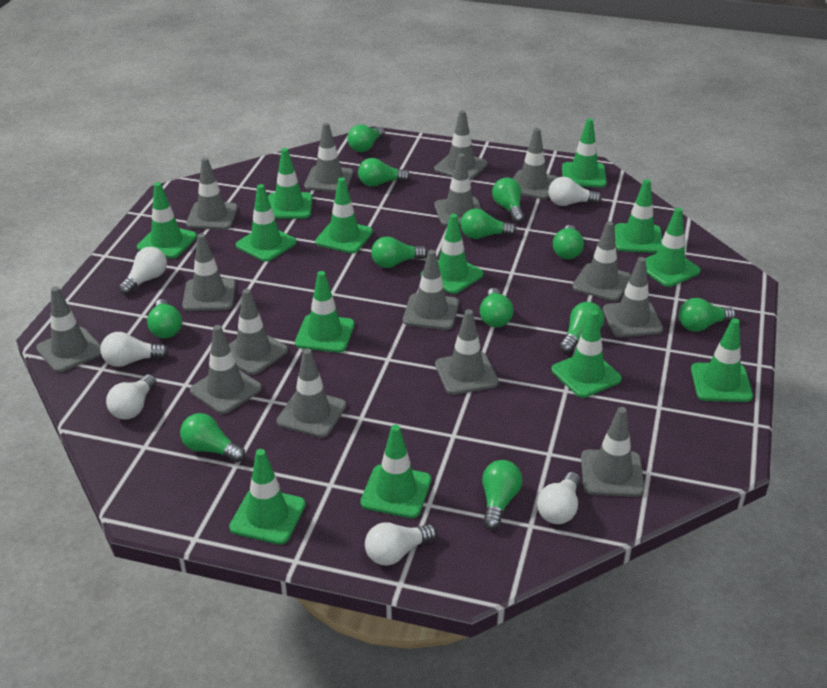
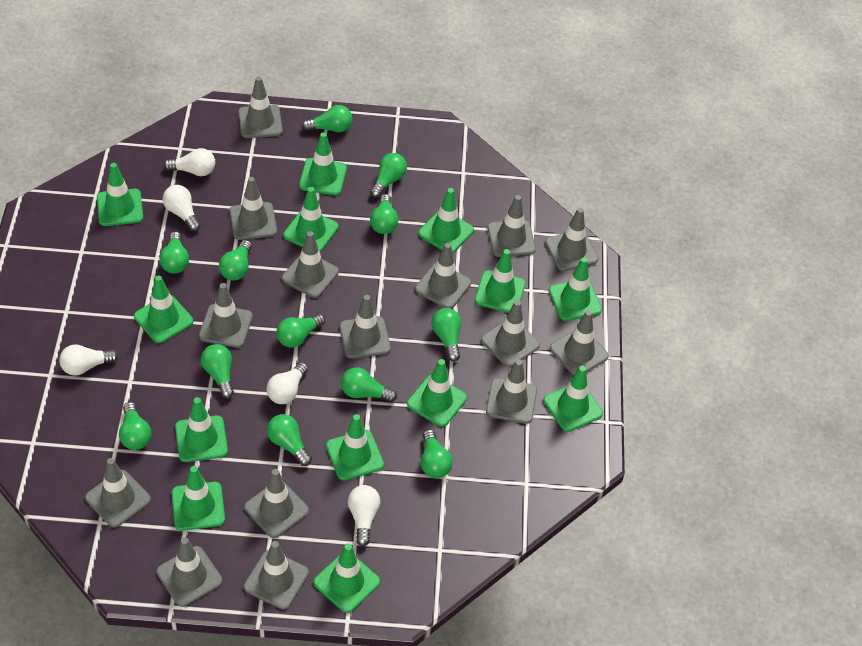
white light bulb: 6 -> 5

